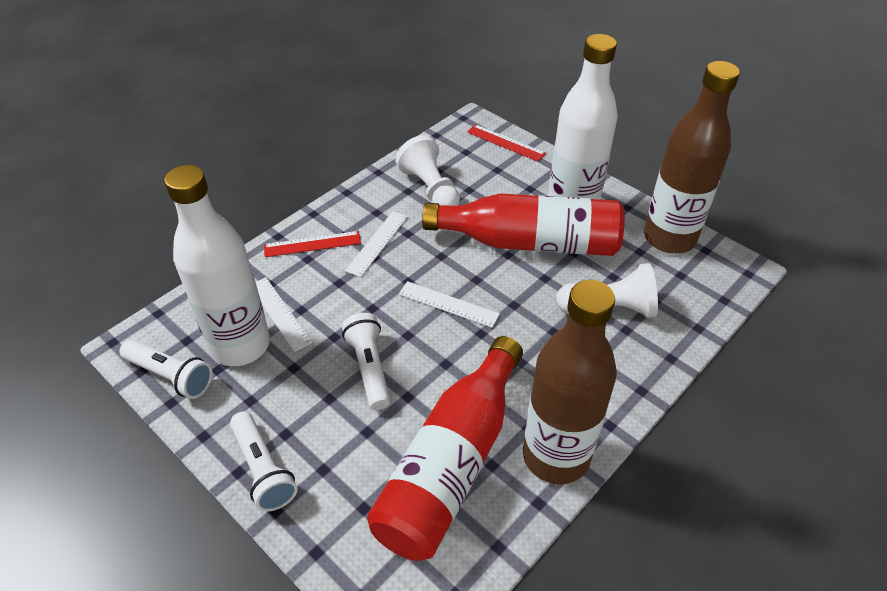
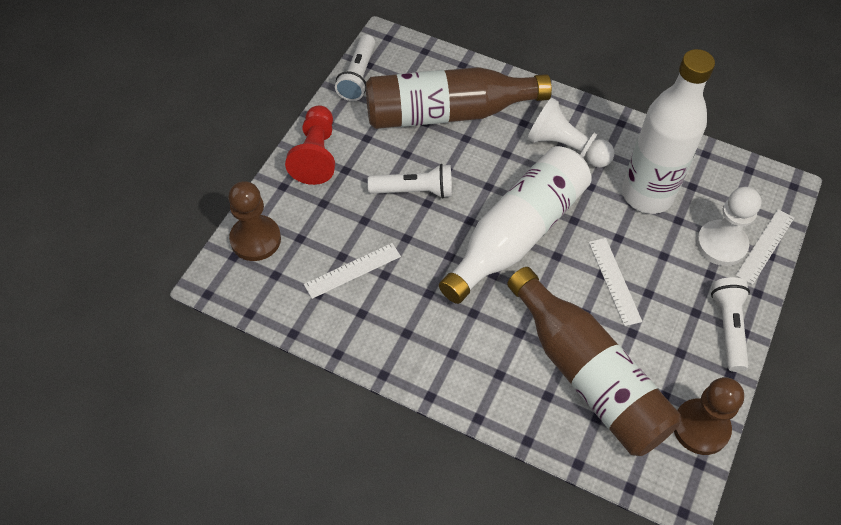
brown pawn: 0 -> 2
red bottle: 2 -> 0
red pawn: 0 -> 1
red ruler: 2 -> 0

